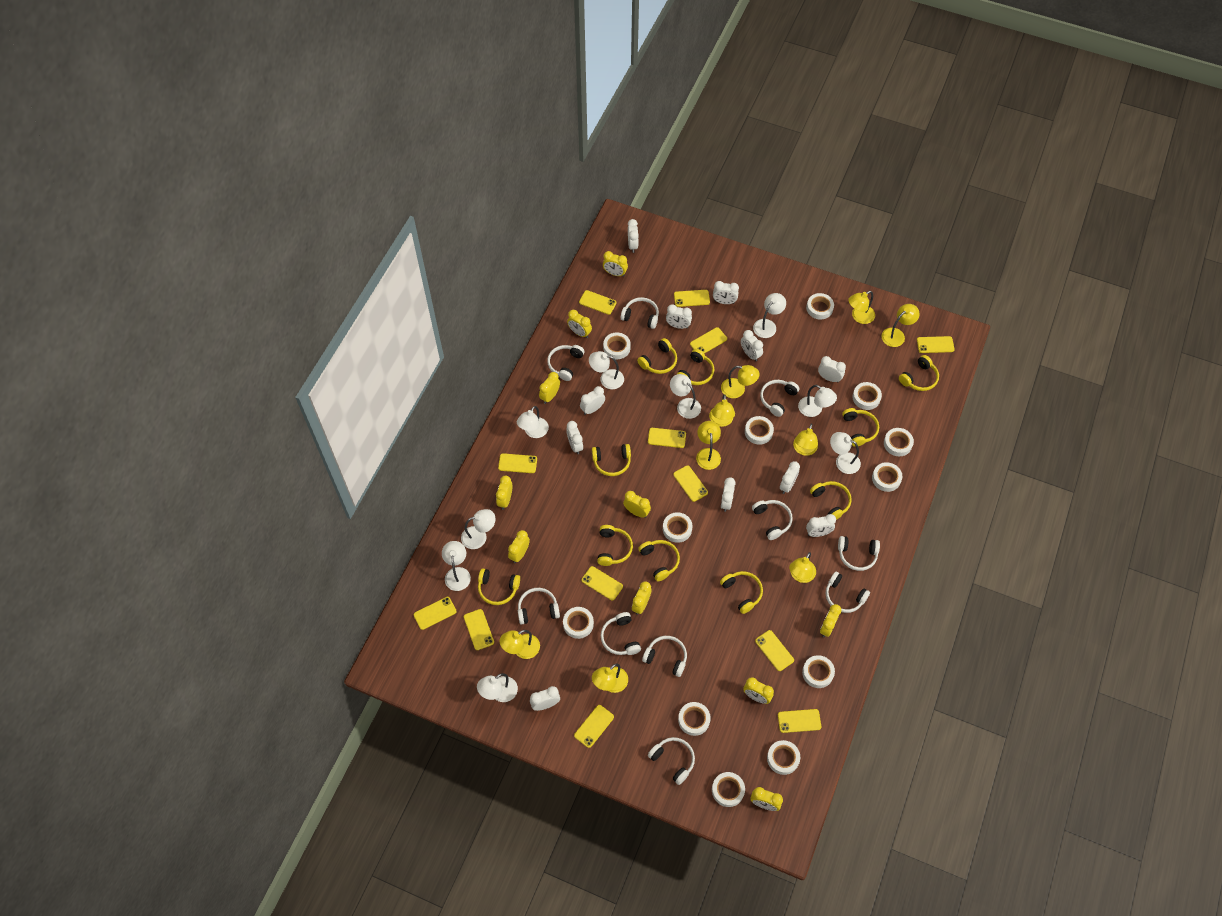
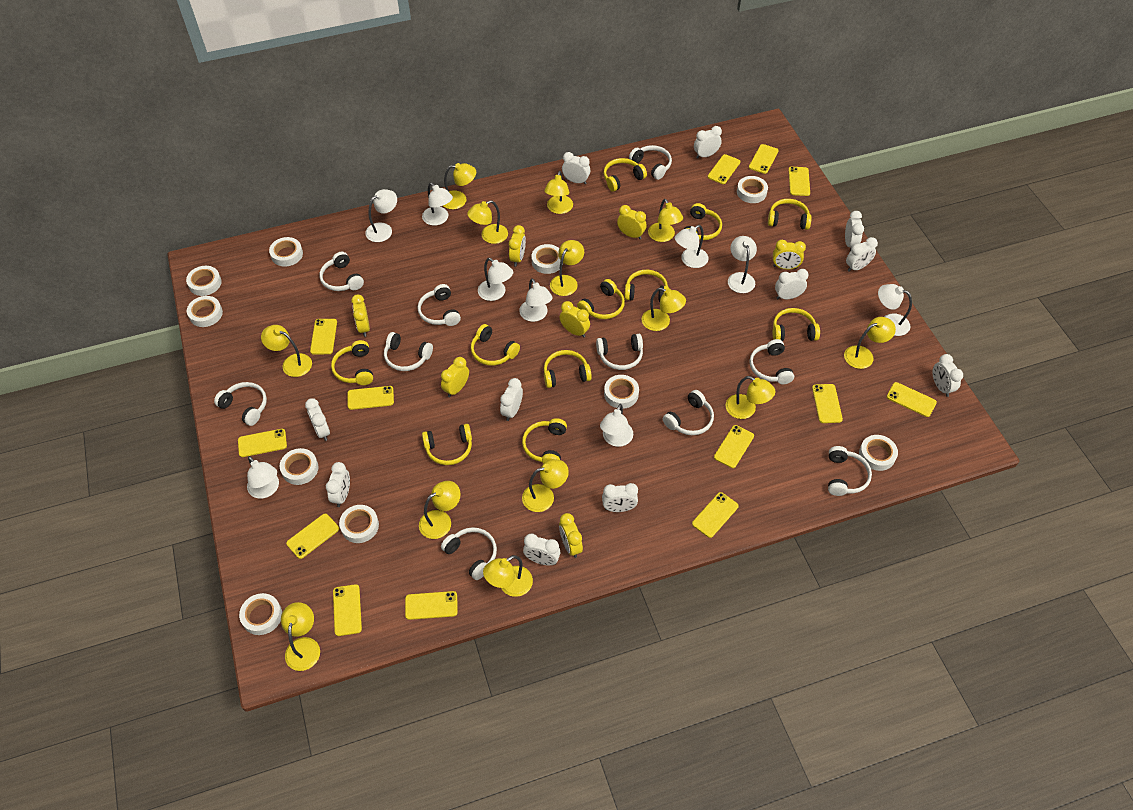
white tape: 12 -> 10
yellow clock: 10 -> 7
yellow headphones: 10 -> 11
yellow lamp: 9 -> 13

